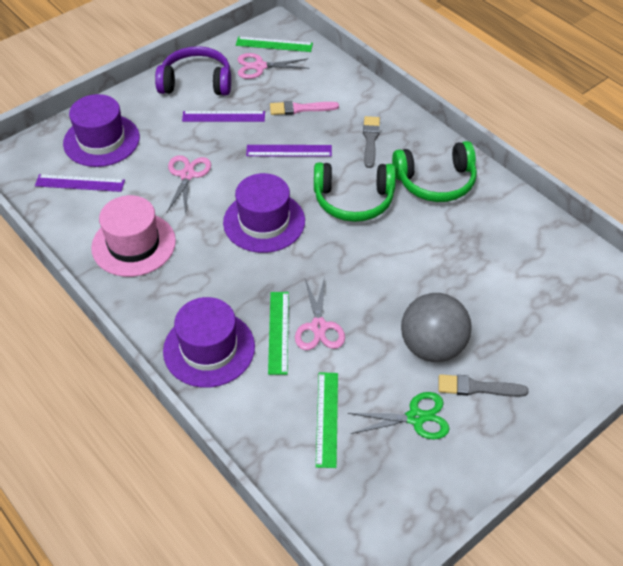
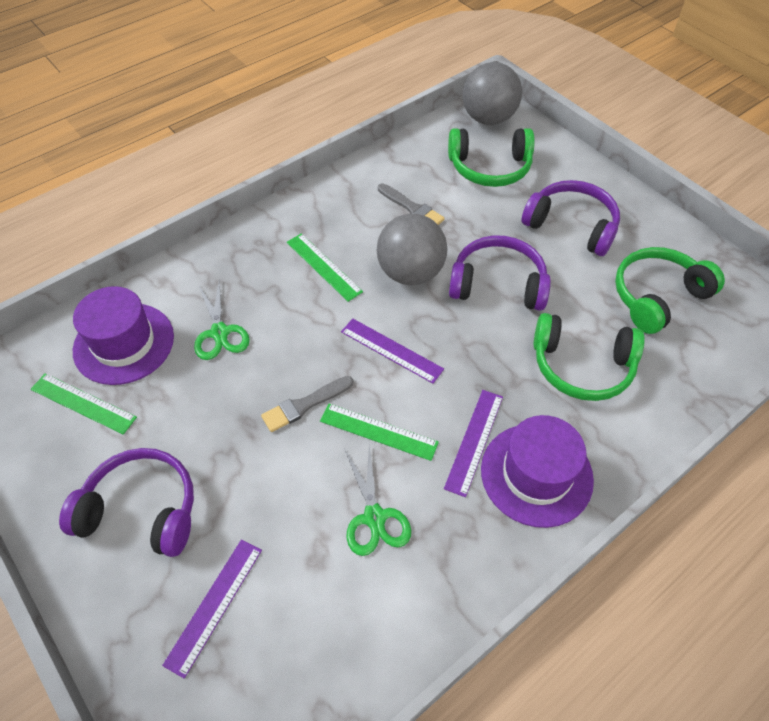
green headphones: 2 -> 3
green scissors: 1 -> 2
grey ball: 1 -> 2
pink brush: 1 -> 0
pink hat: 1 -> 0
pink scissors: 3 -> 0
purple hat: 3 -> 2
purple headphones: 1 -> 3

